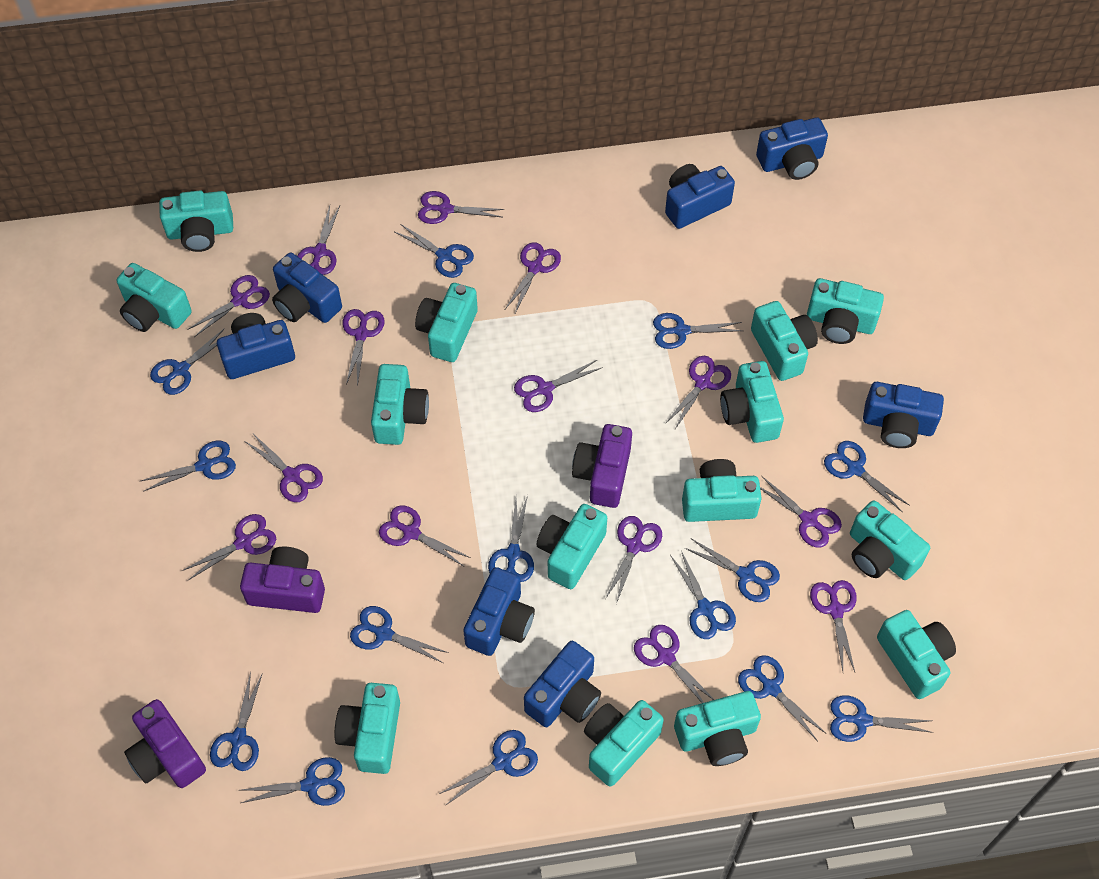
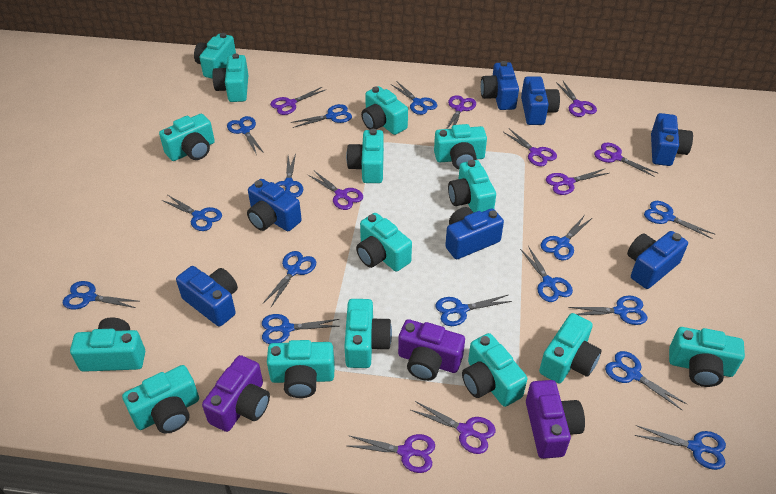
blue scissors: 14 -> 15
purple scissors: 14 -> 9
turquoise camera: 14 -> 15

